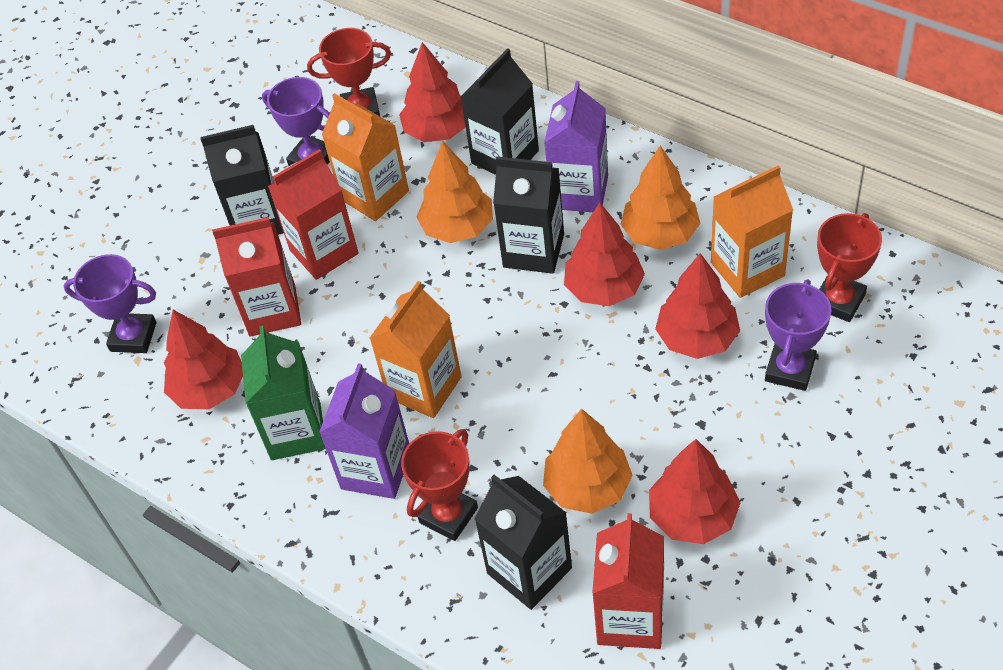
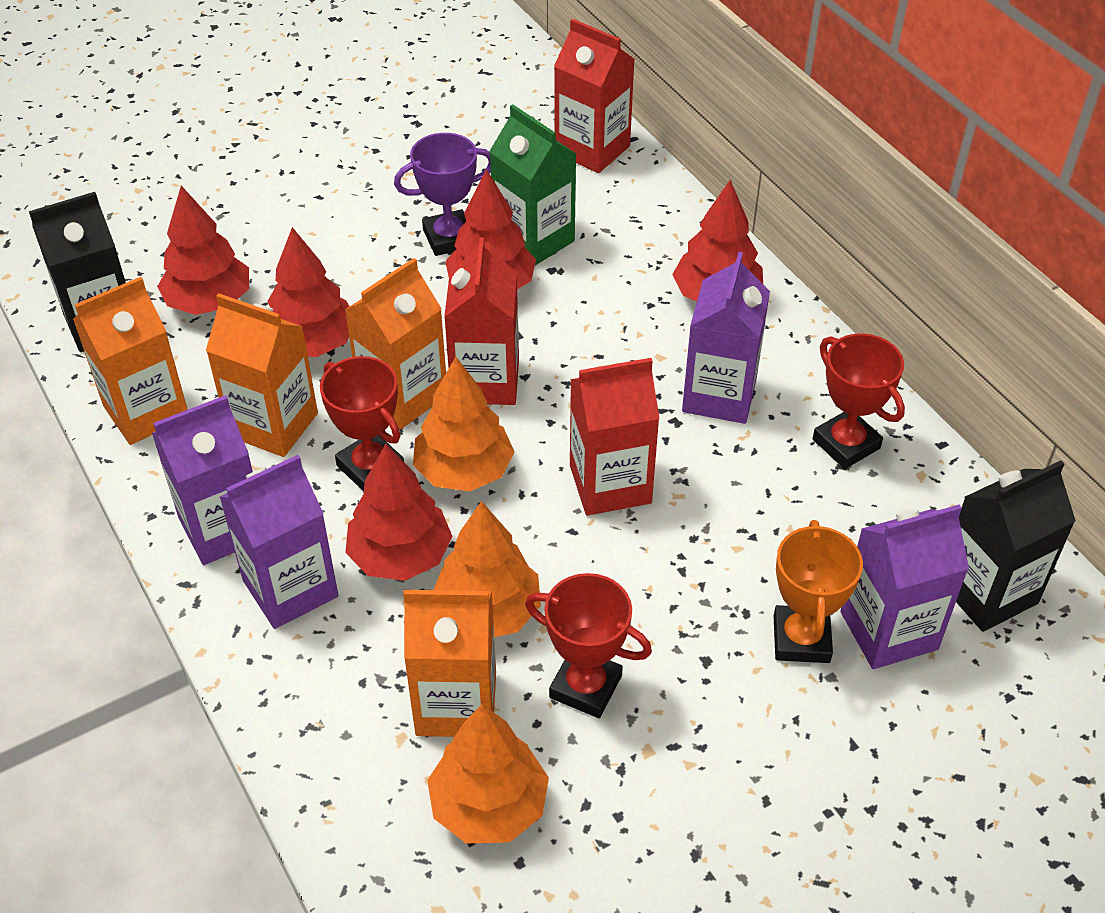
black carton: 4 -> 2
orange carton: 3 -> 4
orange trophy: 0 -> 1
purple carton: 2 -> 4
purple trophy: 3 -> 1

